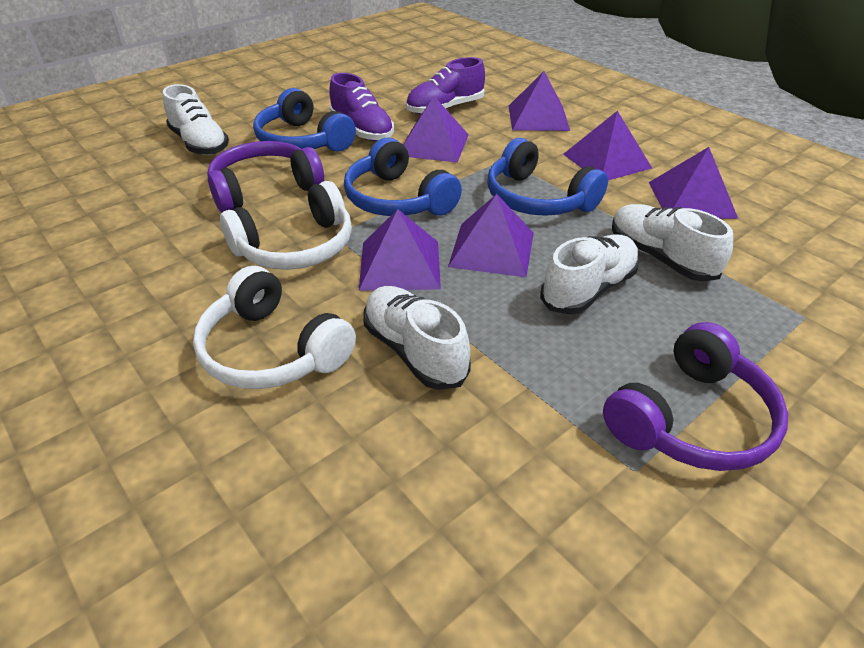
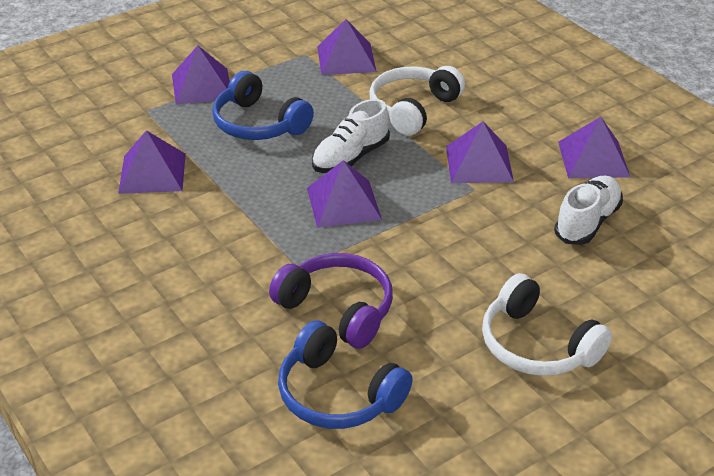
blue headphones: 3 -> 2
purple headphones: 2 -> 1
purple shoe: 2 -> 0
white shoe: 4 -> 2

